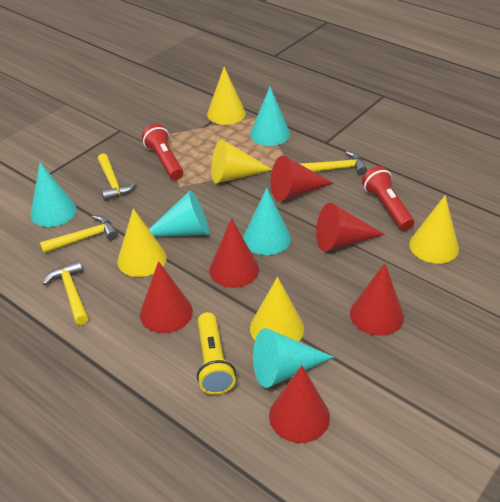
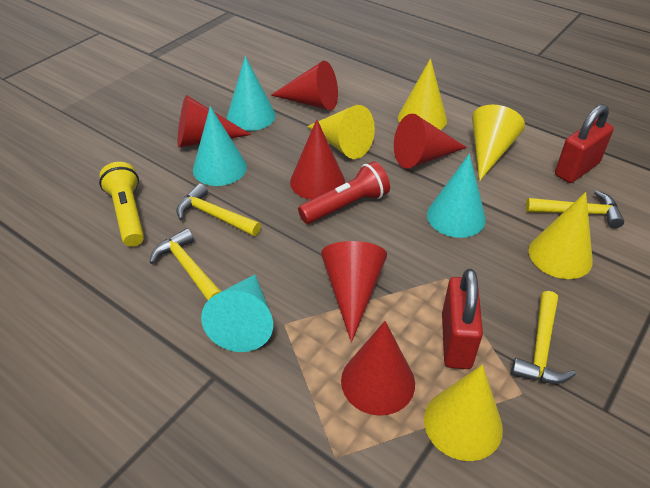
red flashlight: 2 -> 1
red padlock: 0 -> 2
turquoise cone: 5 -> 4

